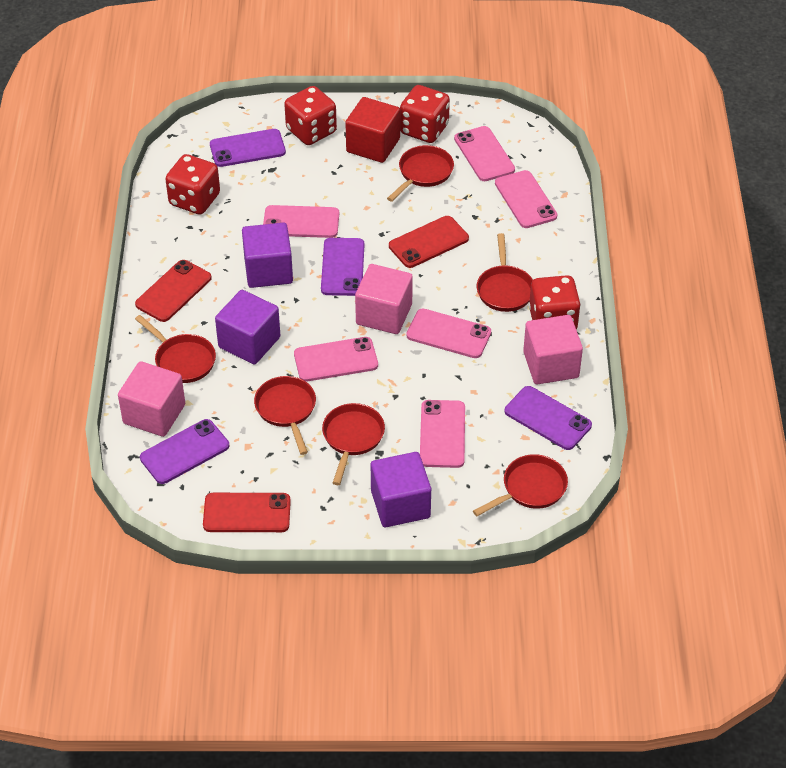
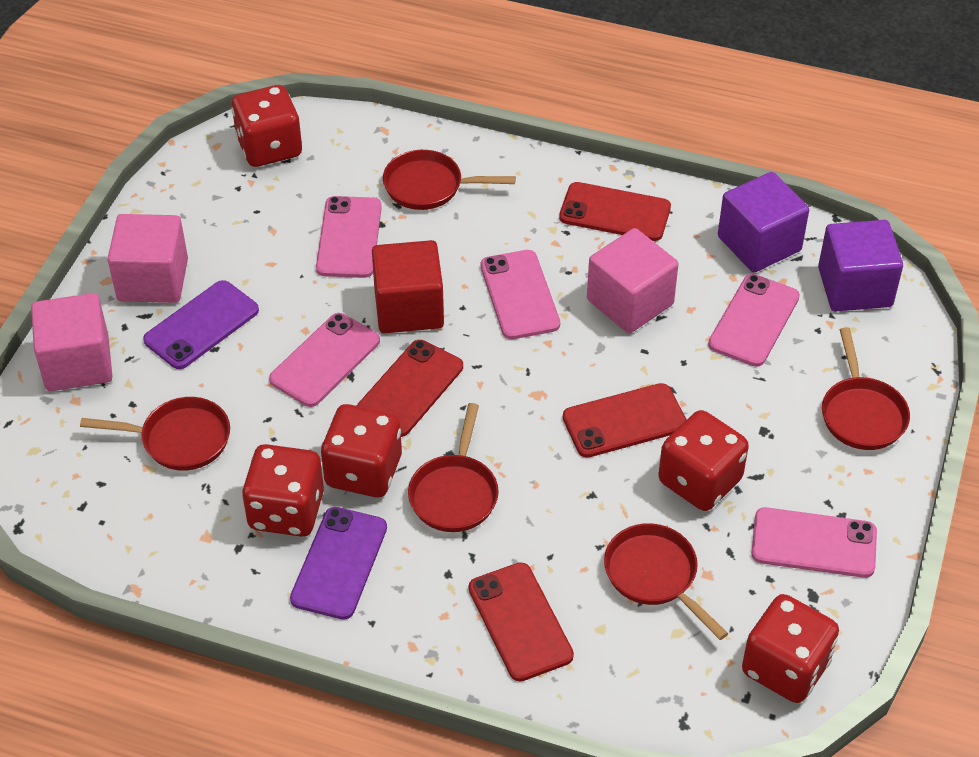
pink phone: 6 -> 5
purple cube: 3 -> 2
purple phone: 4 -> 2
red dice: 4 -> 5
red pan: 6 -> 5
red phone: 3 -> 4

